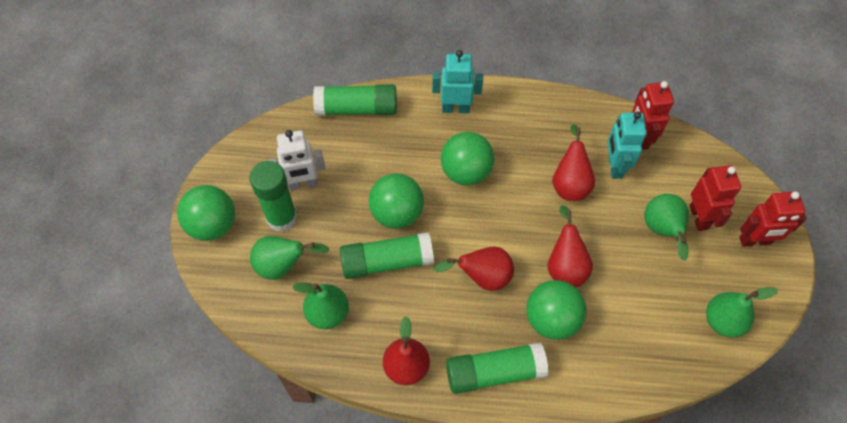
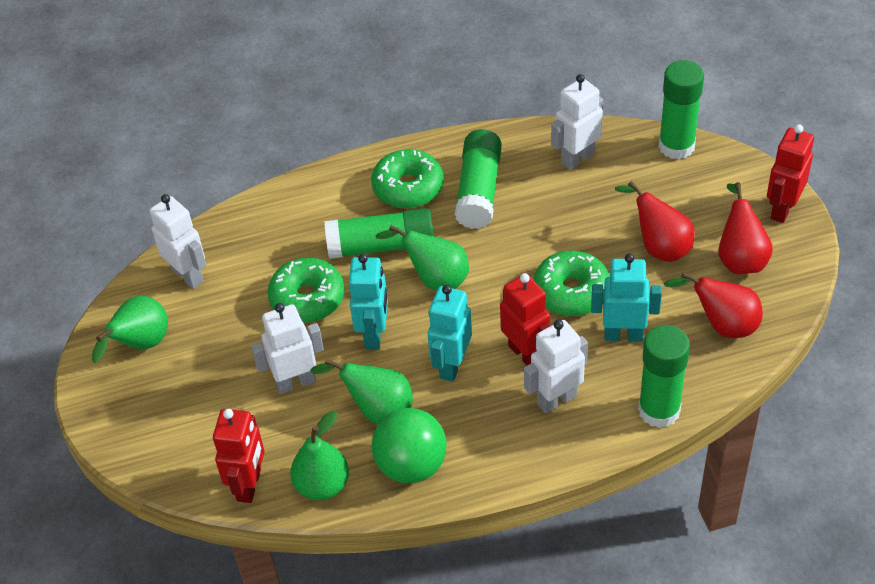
green ball: 4 -> 1
green donut: 0 -> 3
red pear: 4 -> 3
turquoise robot: 2 -> 3
white robot: 1 -> 4

